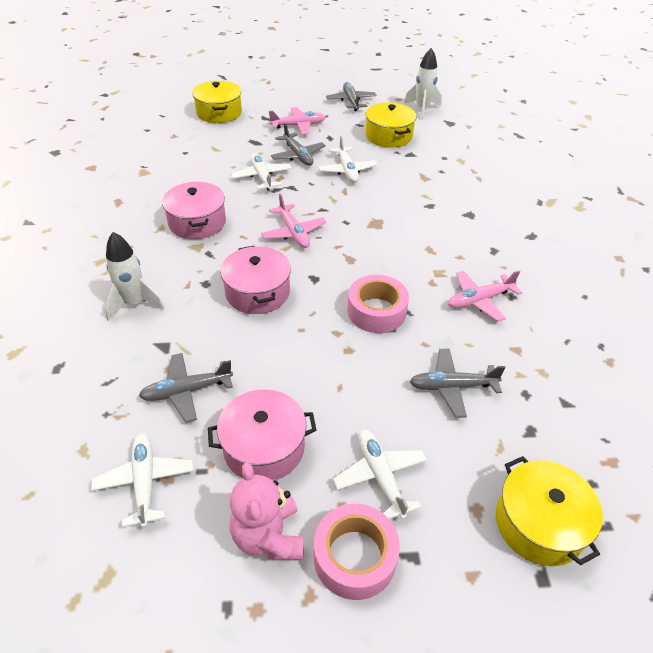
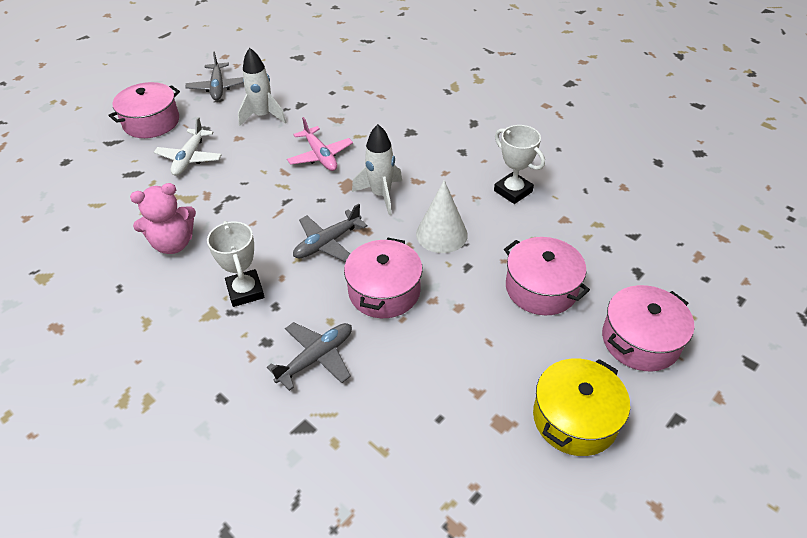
grey plane: 4 -> 3
pink plane: 3 -> 1
pink pot: 3 -> 4
pink tape: 2 -> 0
white cone: 0 -> 1
white plane: 4 -> 1
white trophy: 0 -> 2
yellow pot: 3 -> 1

